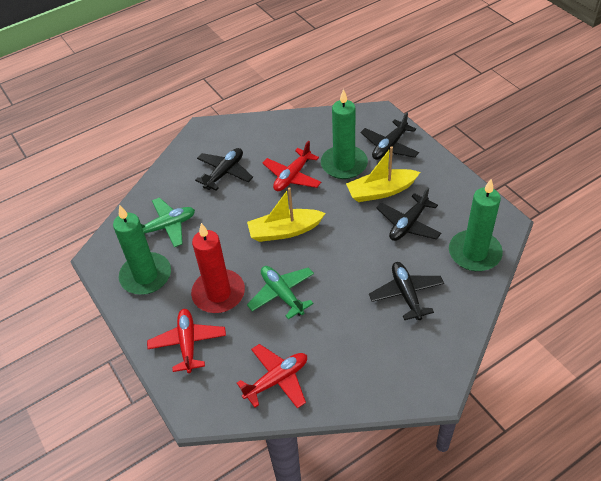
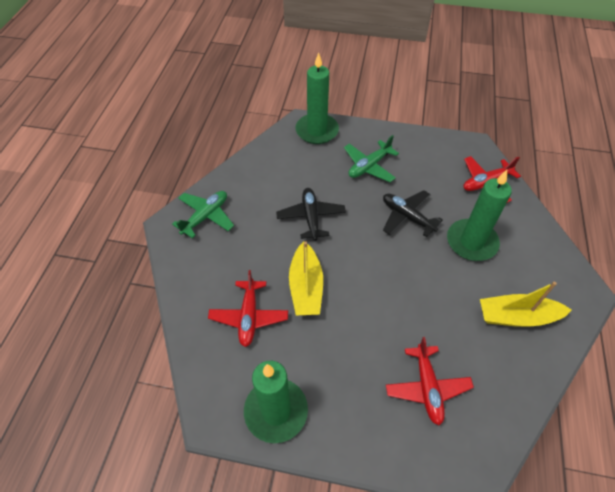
black plane: 4 -> 2
red candle: 1 -> 0

